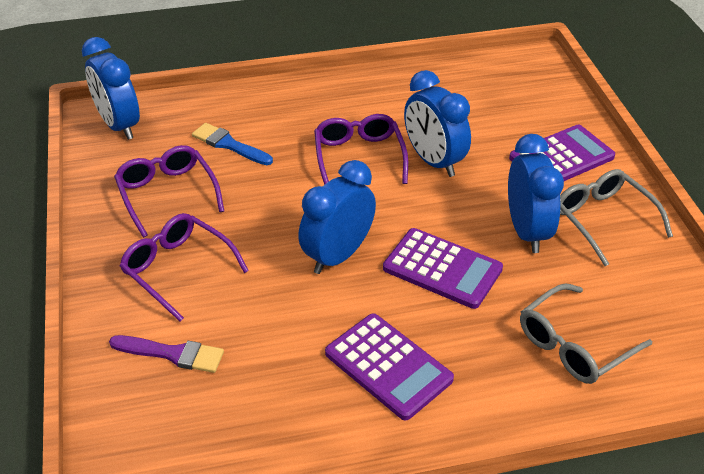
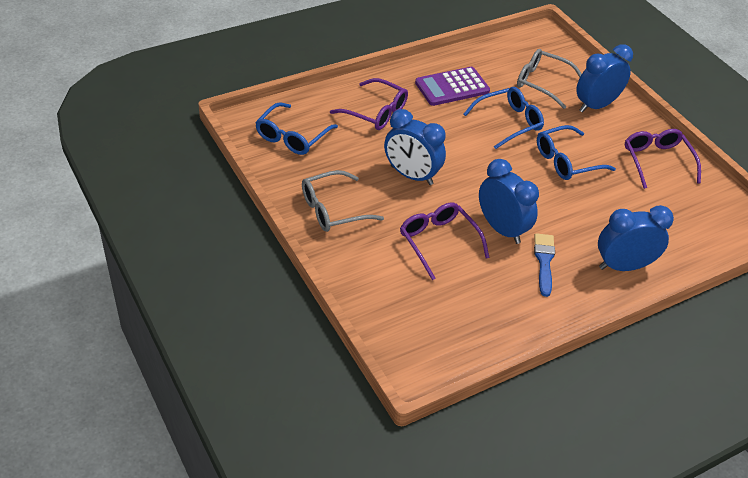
blue glasses: 0 -> 3
purple brush: 1 -> 0
purple calculator: 3 -> 1

